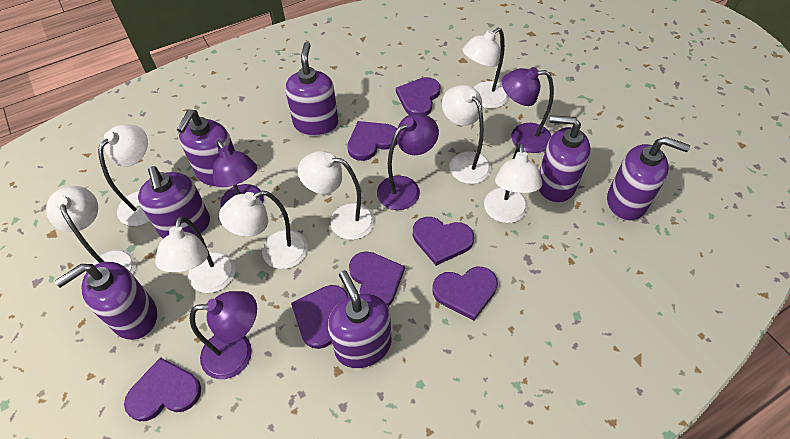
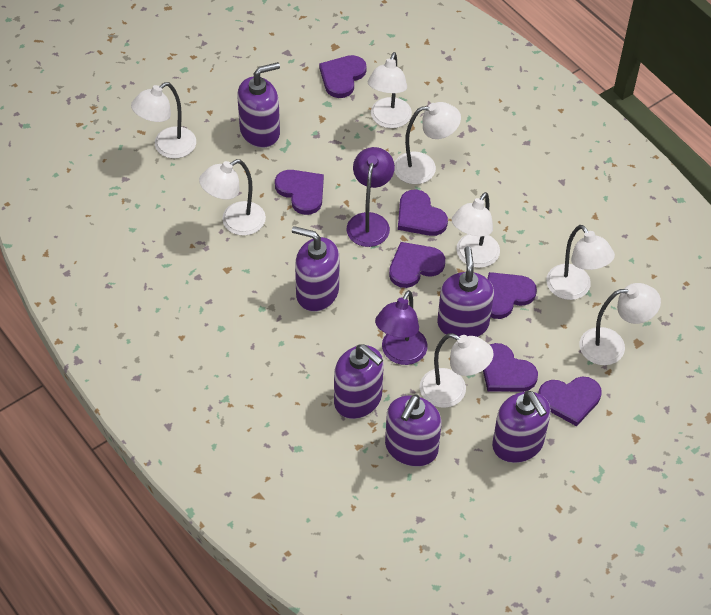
purple lamp: 4 -> 2
purple soap dispenser: 7 -> 6

